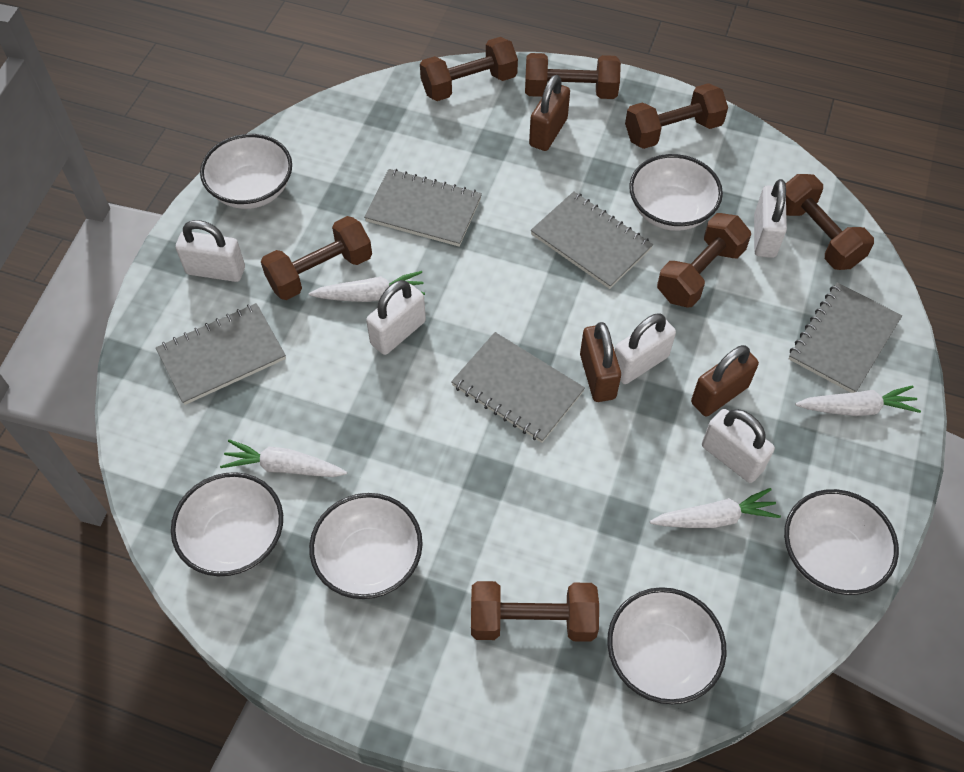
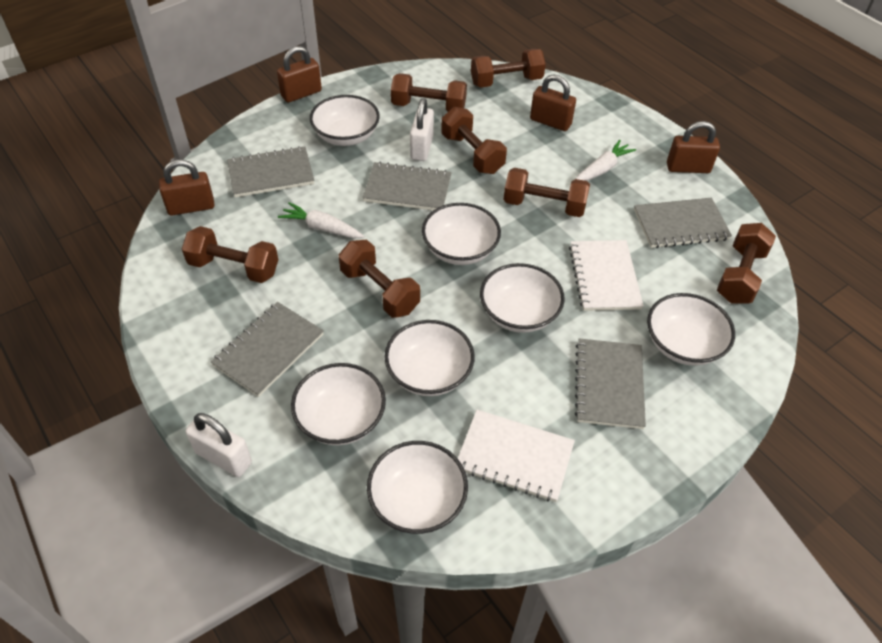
brown padlock: 3 -> 4
white bowl: 6 -> 7
white carrot: 4 -> 2
white notebook: 0 -> 2
white padlock: 5 -> 2

